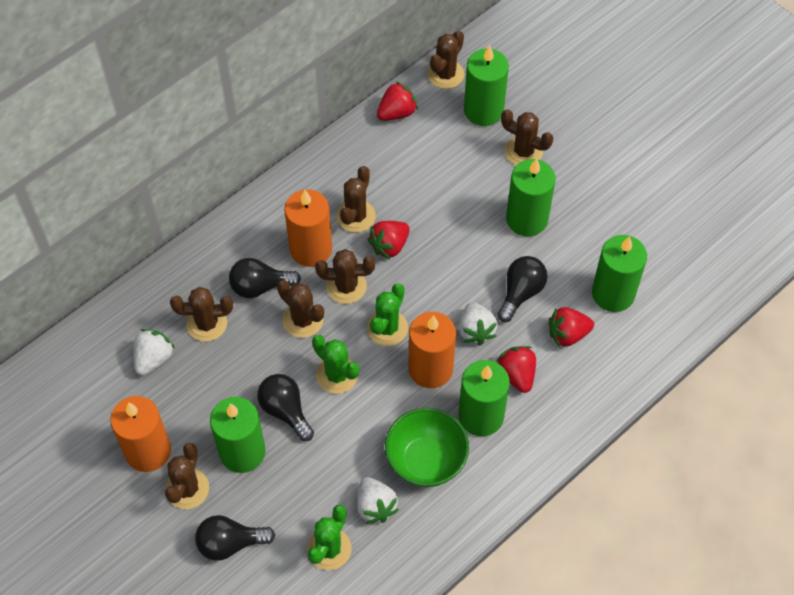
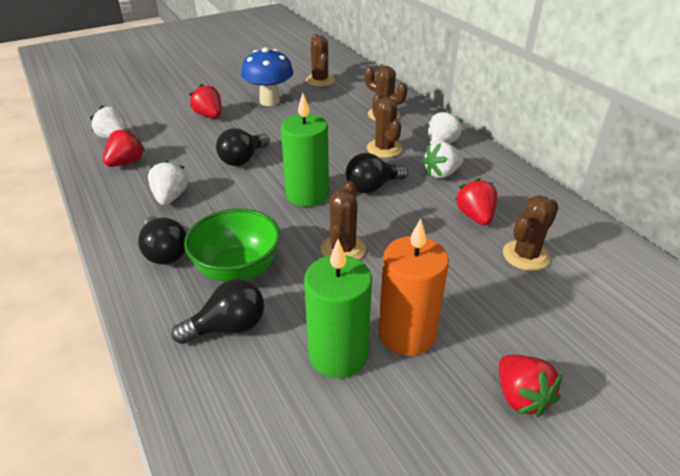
blue mushroom: 0 -> 1
brown cactus: 7 -> 5
green cactus: 3 -> 0
green candle: 5 -> 2
orange candle: 3 -> 1
white strawberry: 3 -> 4

